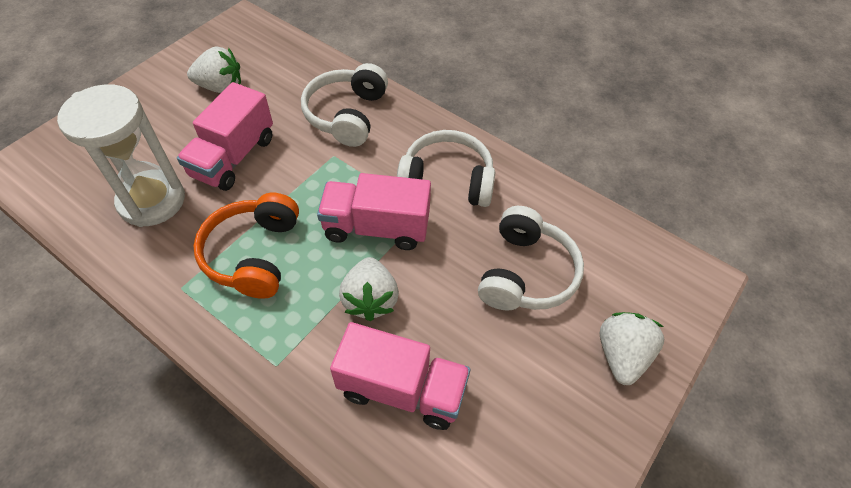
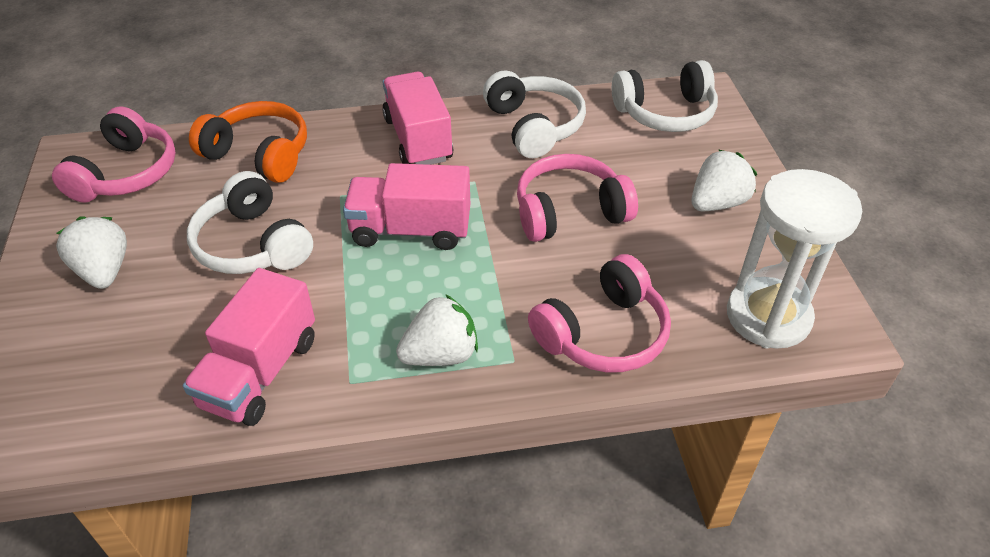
pink headphones: 0 -> 3

